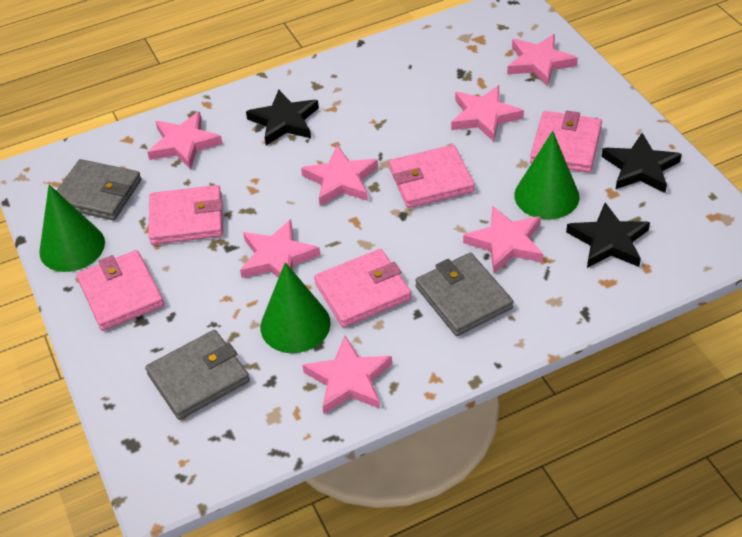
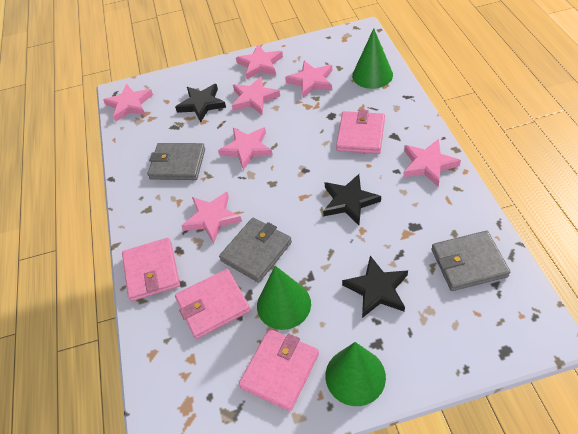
pink wallet: 5 -> 4

